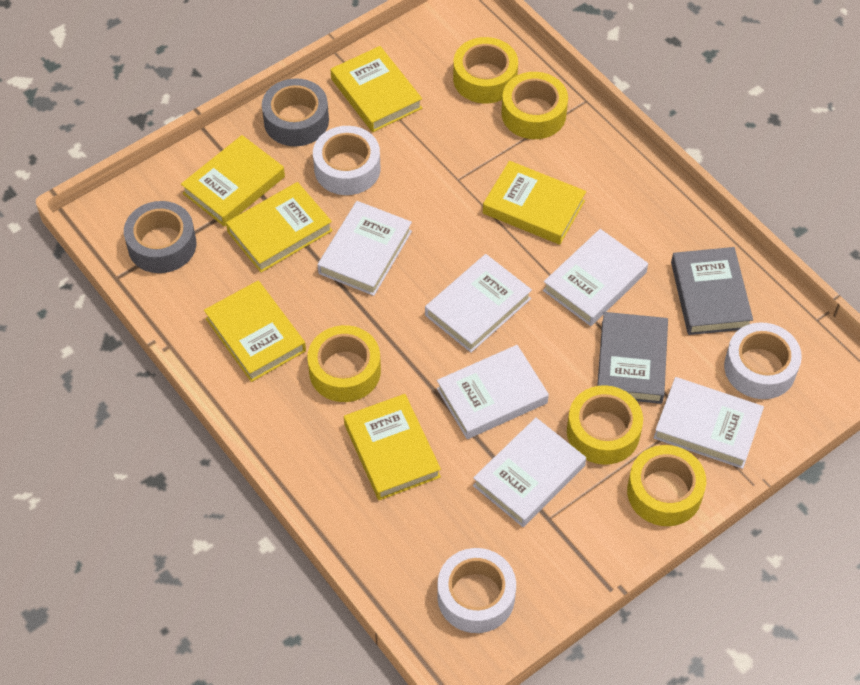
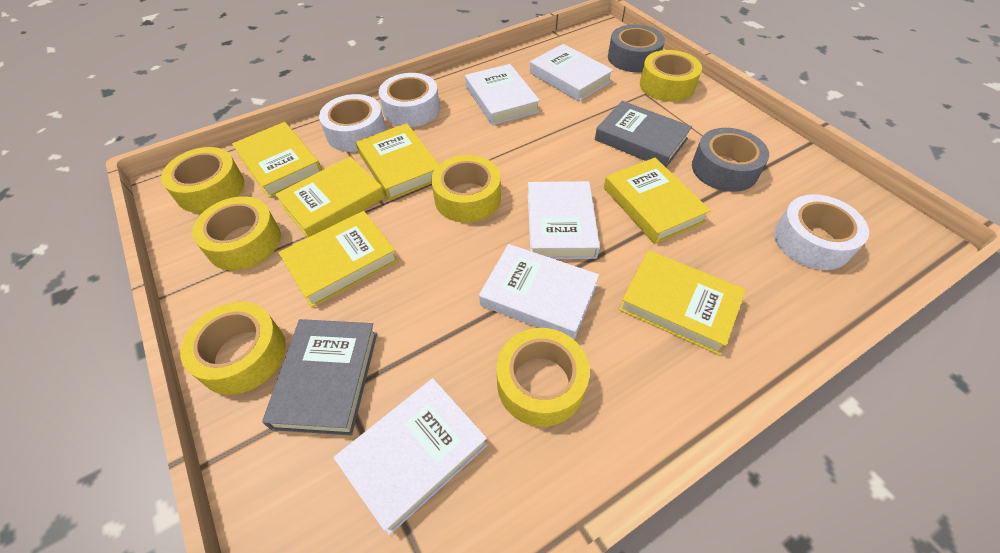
white book: 6 -> 5
yellow tape: 5 -> 6

